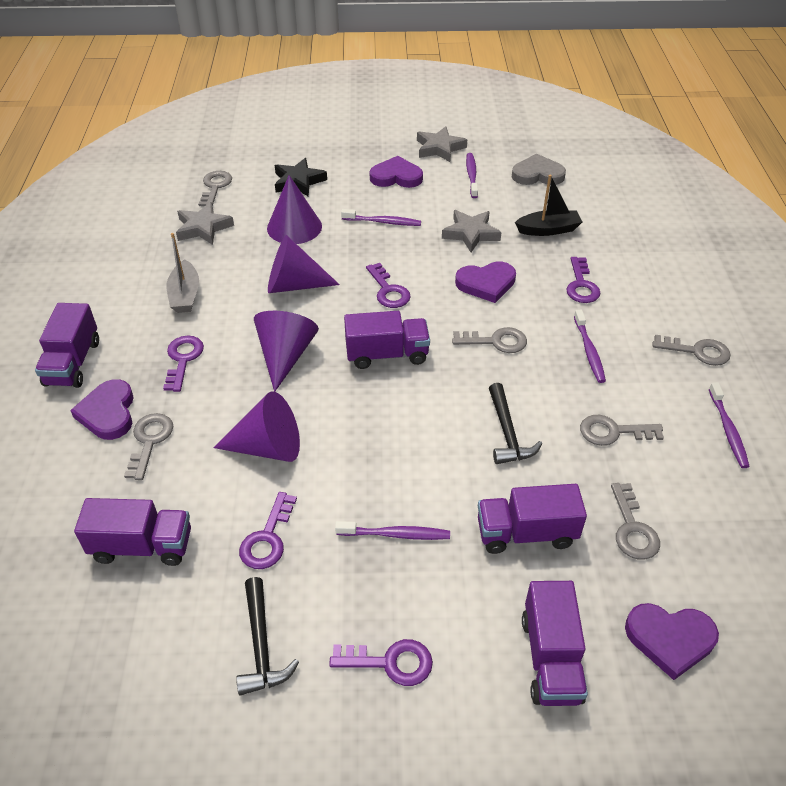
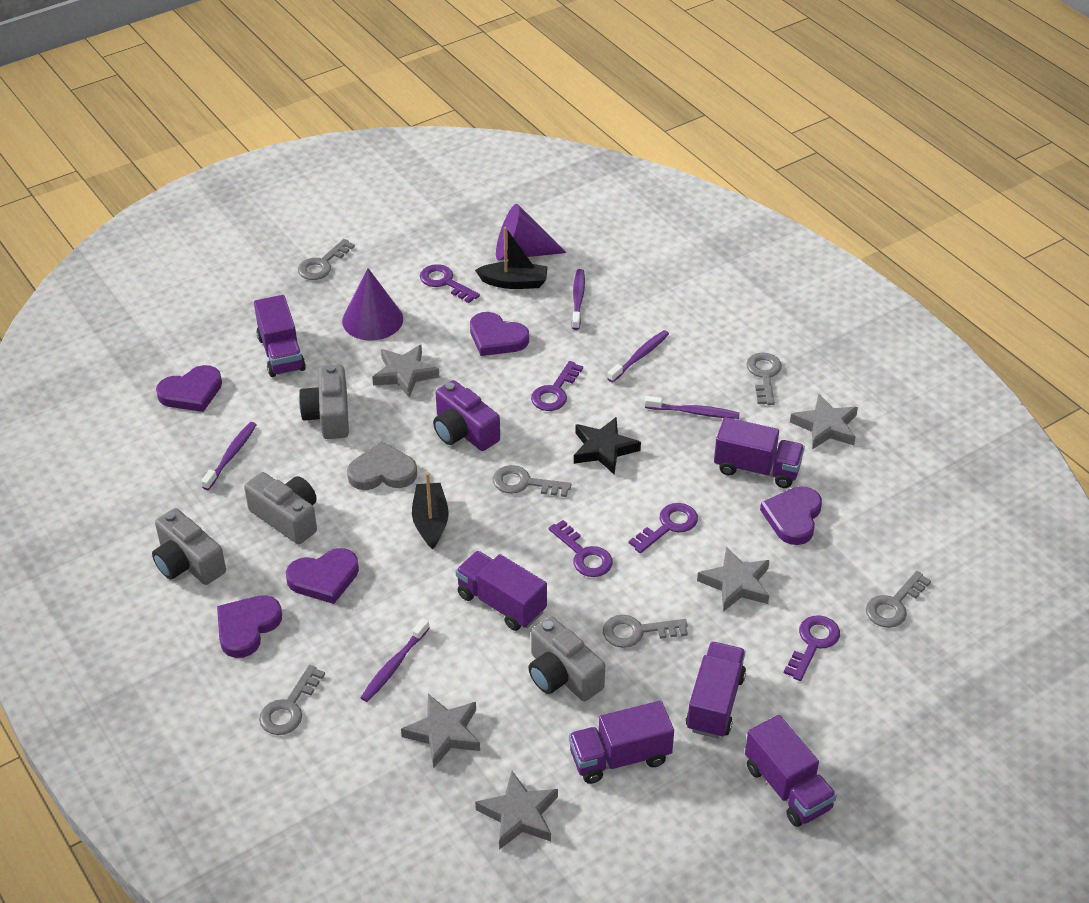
black boat: 1 -> 2
black hammer: 2 -> 0
grey boat: 1 -> 0
grey camera: 0 -> 4
grey star: 3 -> 5
purple camera: 0 -> 1
purple cone: 4 -> 2
purple heart: 4 -> 5
purple truck: 5 -> 6

